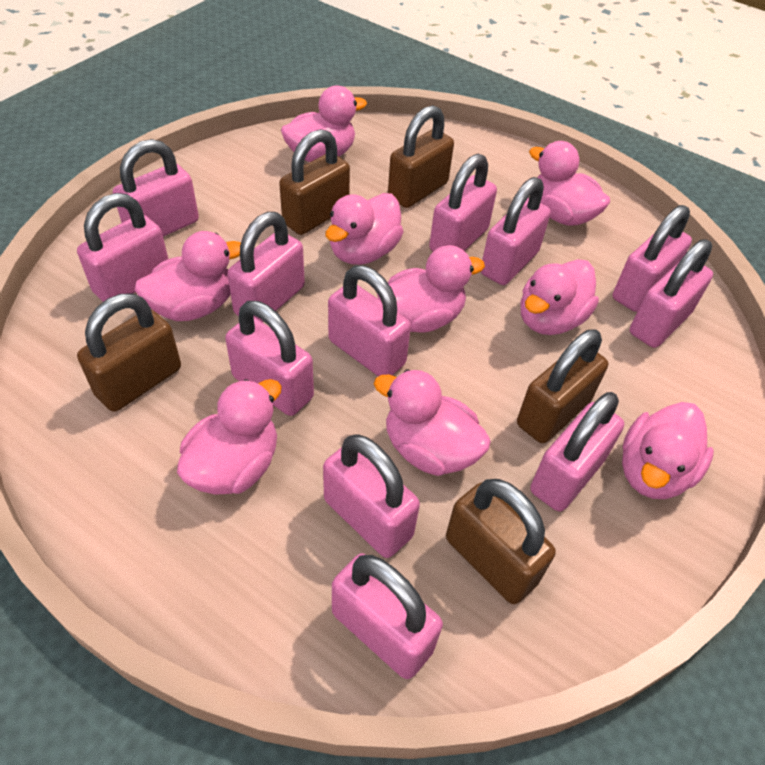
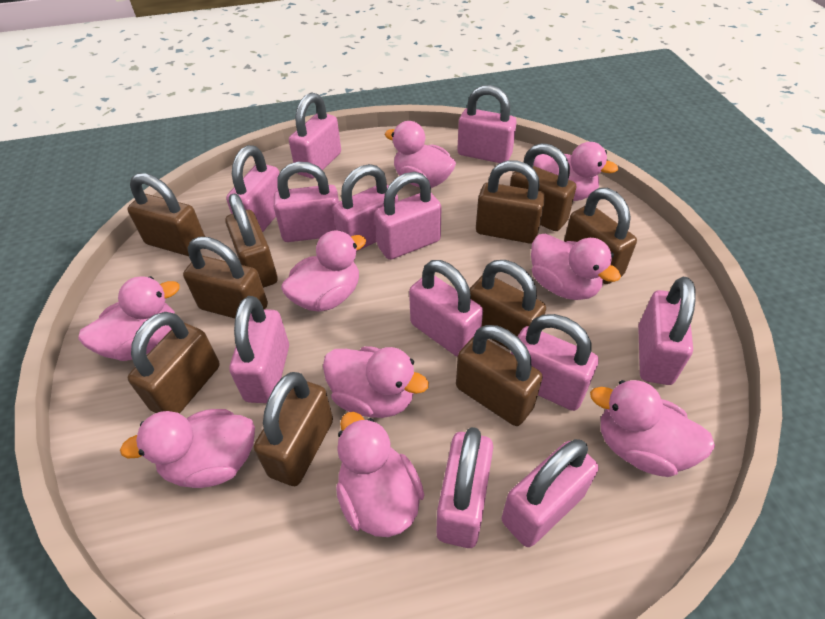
brown padlock: 5 -> 10

